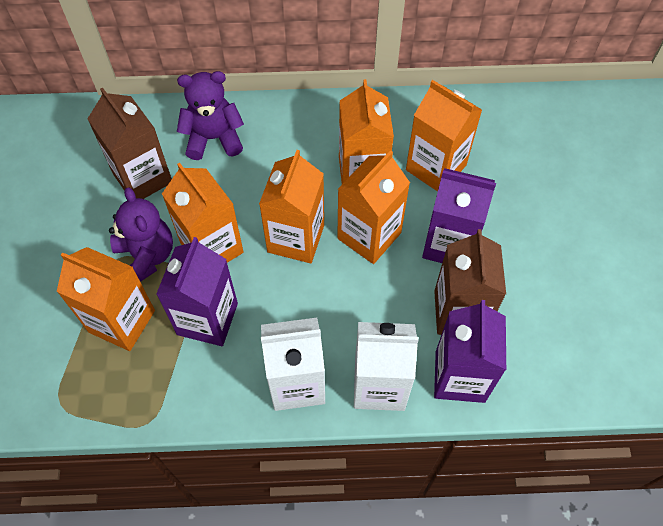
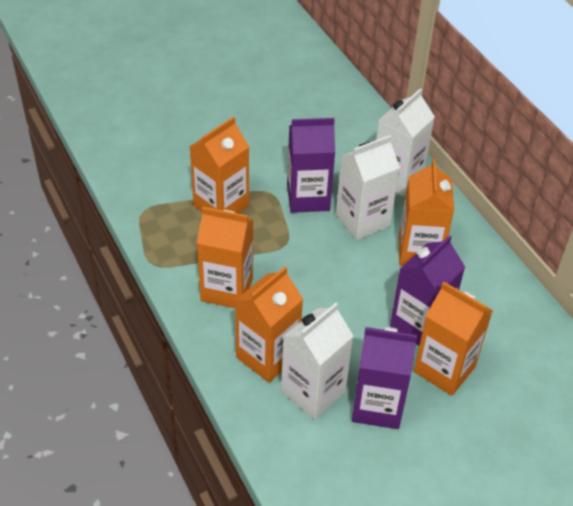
brown carton: 2 -> 0
orange carton: 6 -> 5
purple teddy bear: 2 -> 0
white carton: 2 -> 3

